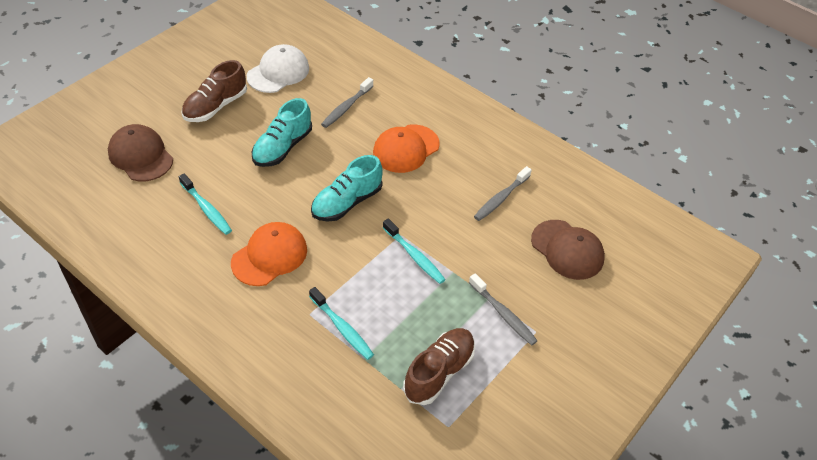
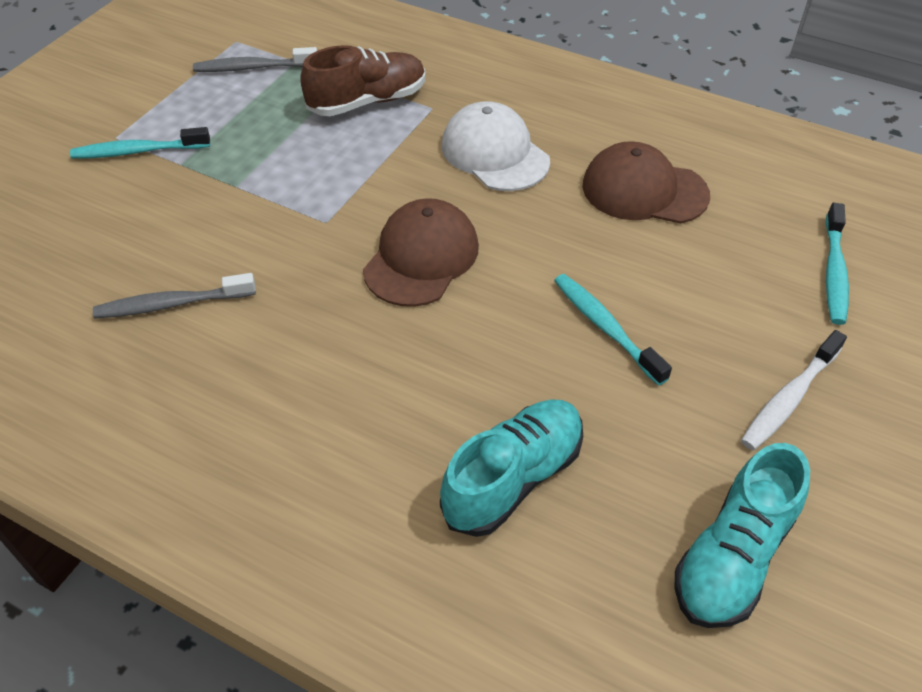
brown shoe: 2 -> 1
grey toothbrush: 3 -> 2
orange cap: 2 -> 0
white toothbrush: 0 -> 1

